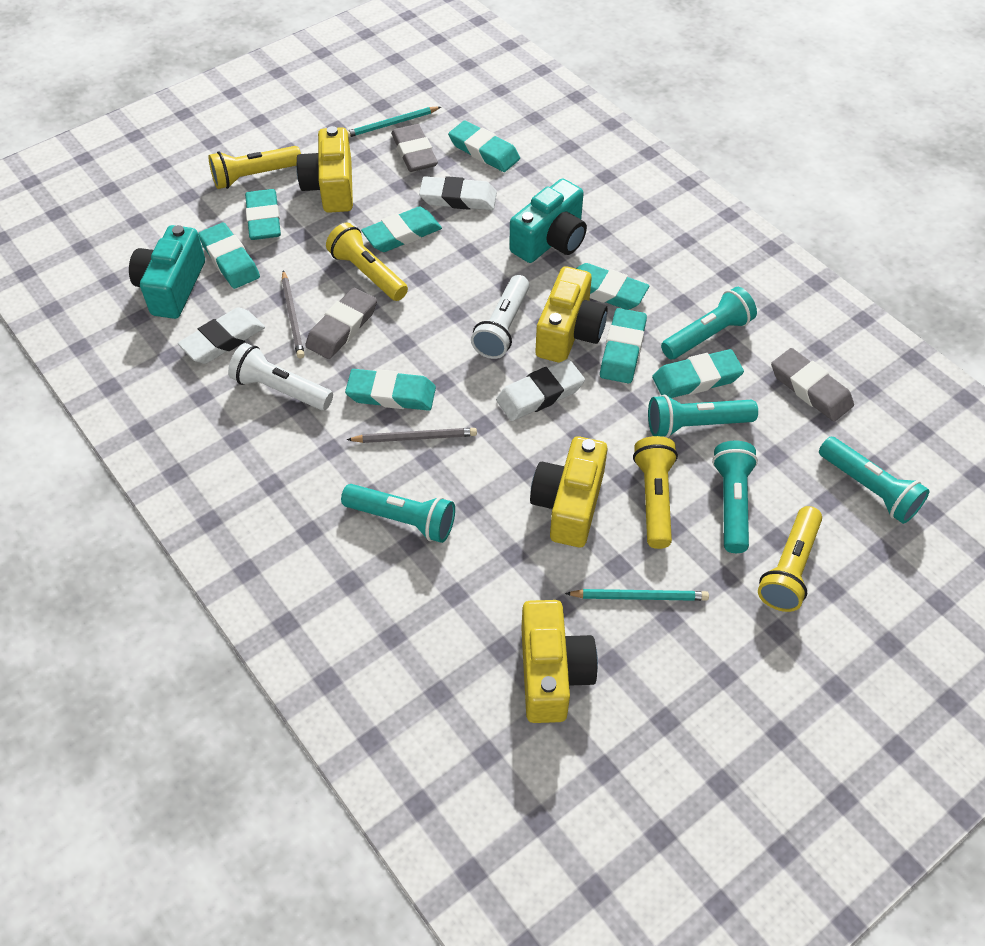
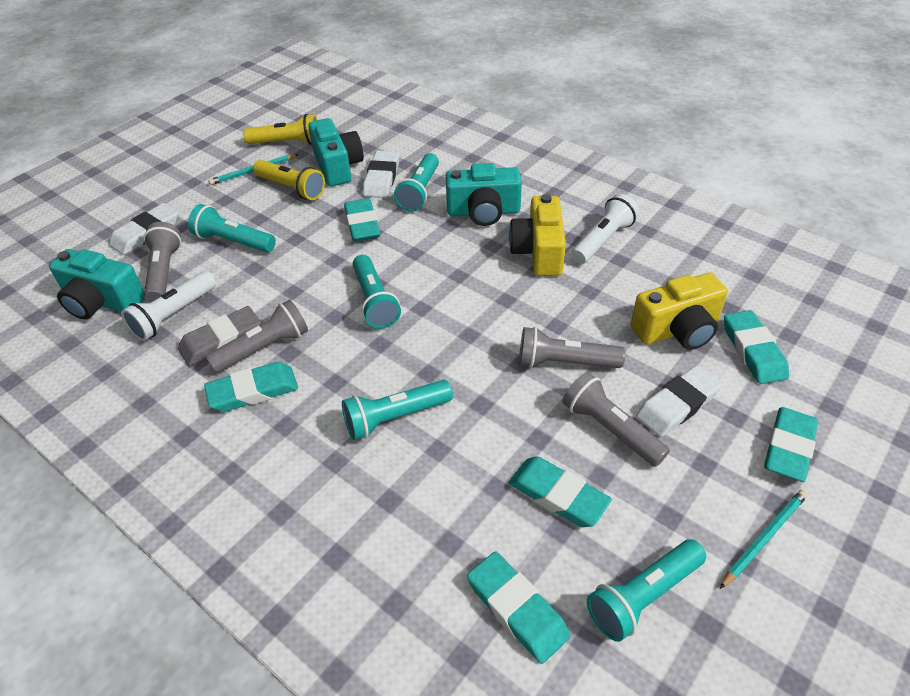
grey eraser: 3 -> 1
grey flashlight: 0 -> 4
grey pencil: 2 -> 0
turquoise camera: 2 -> 3
turquoise eraser: 8 -> 6
yellow camera: 4 -> 2
yellow flashlight: 4 -> 2

